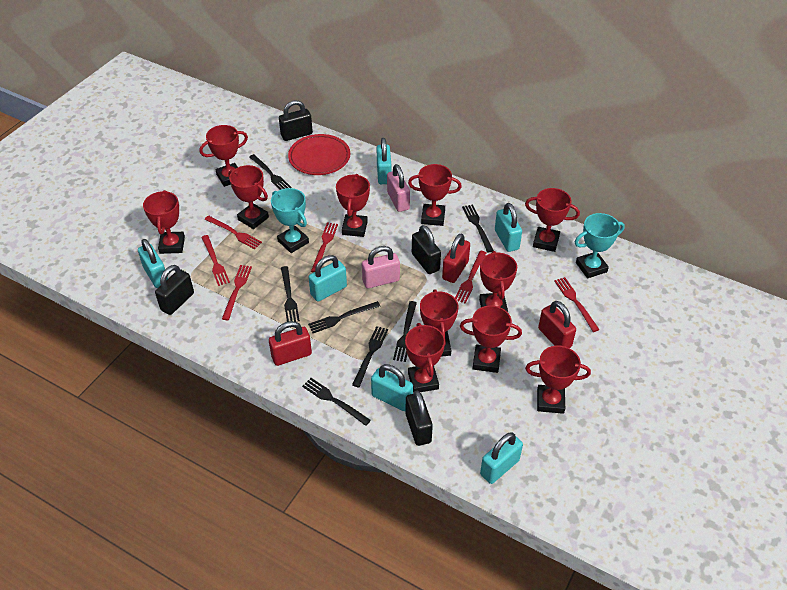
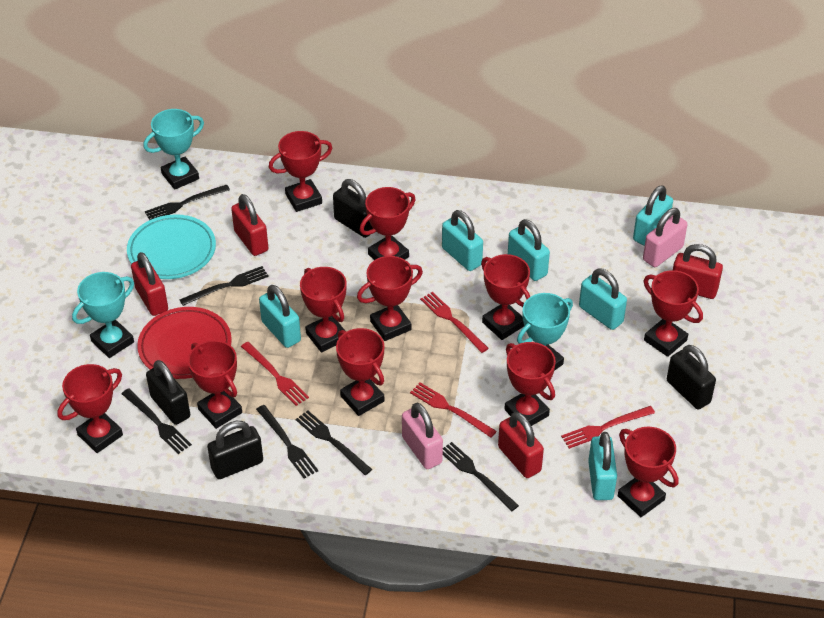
black fork: 7 -> 6
red fork: 6 -> 4
red padlock: 3 -> 4
turquoise plate: 0 -> 1
turquoise trophy: 2 -> 3

